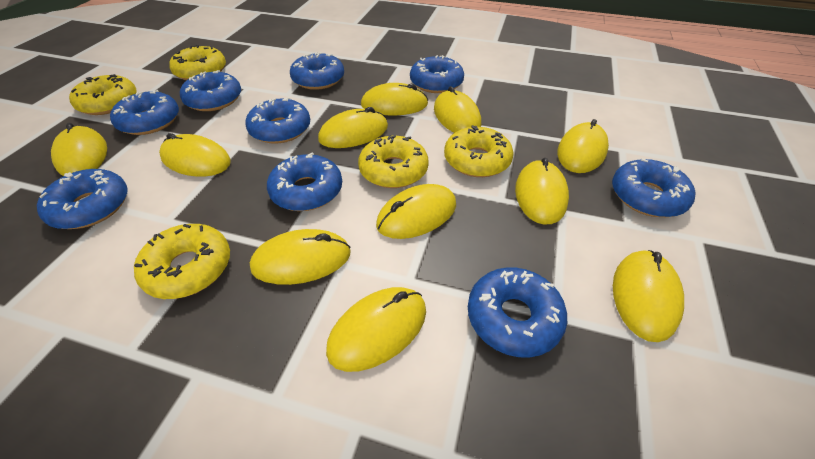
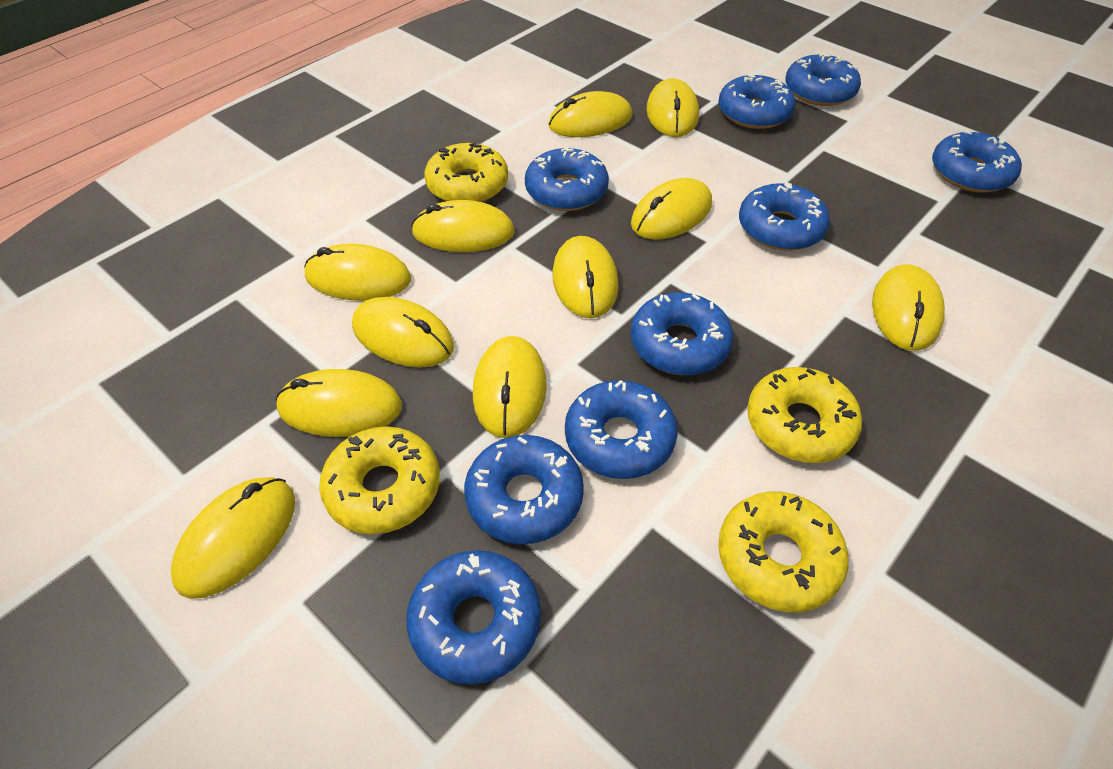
yellow donut: 5 -> 4

